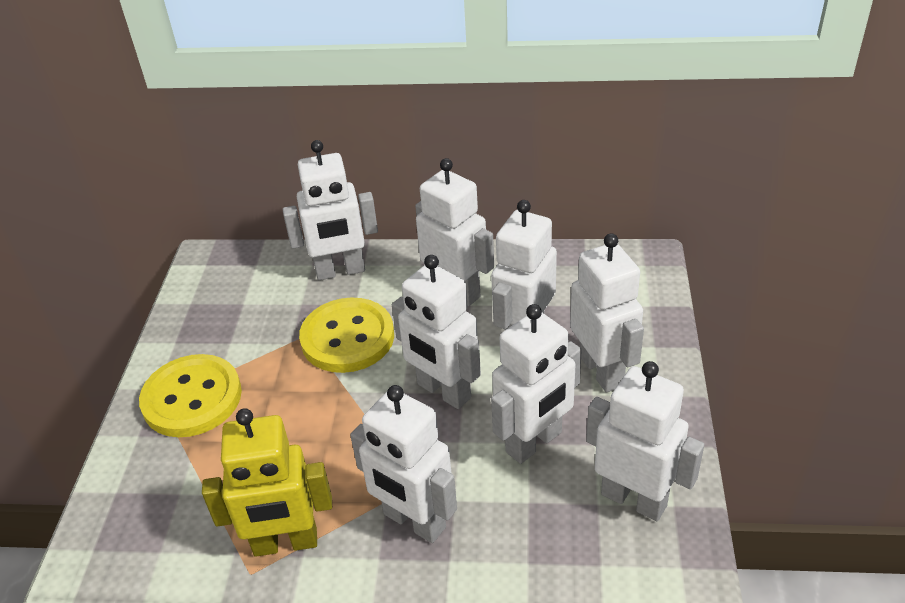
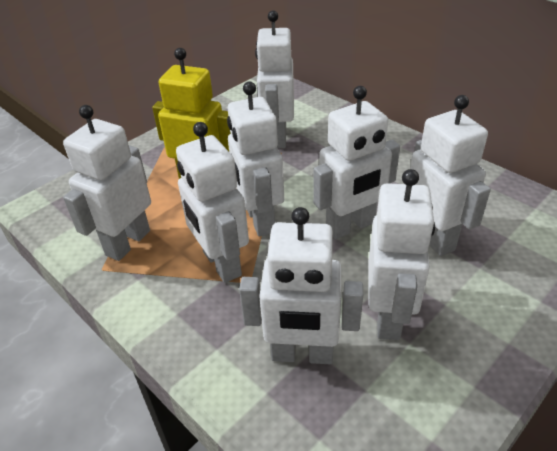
yellow button: 2 -> 0

